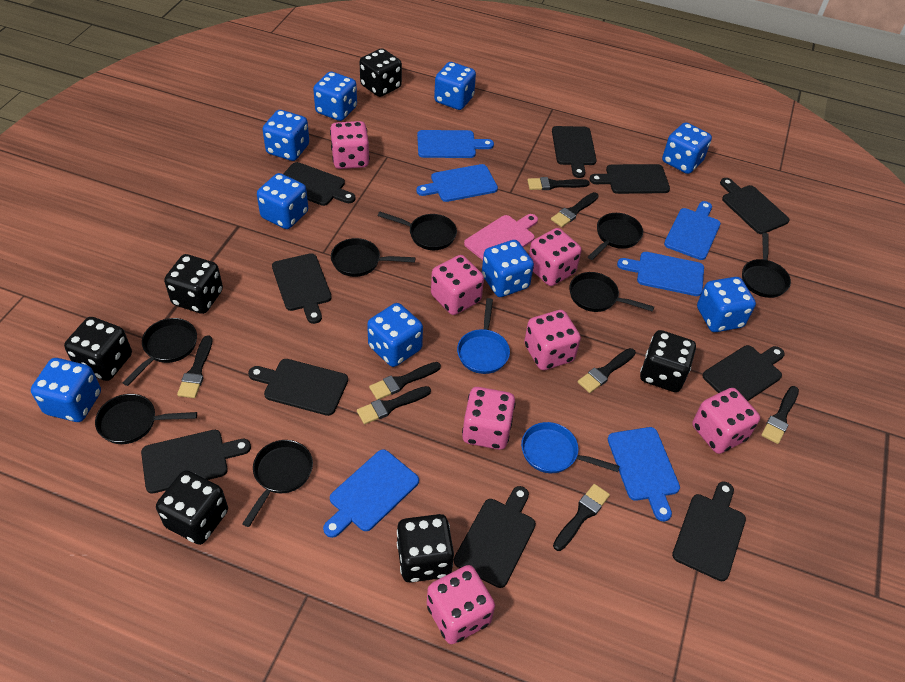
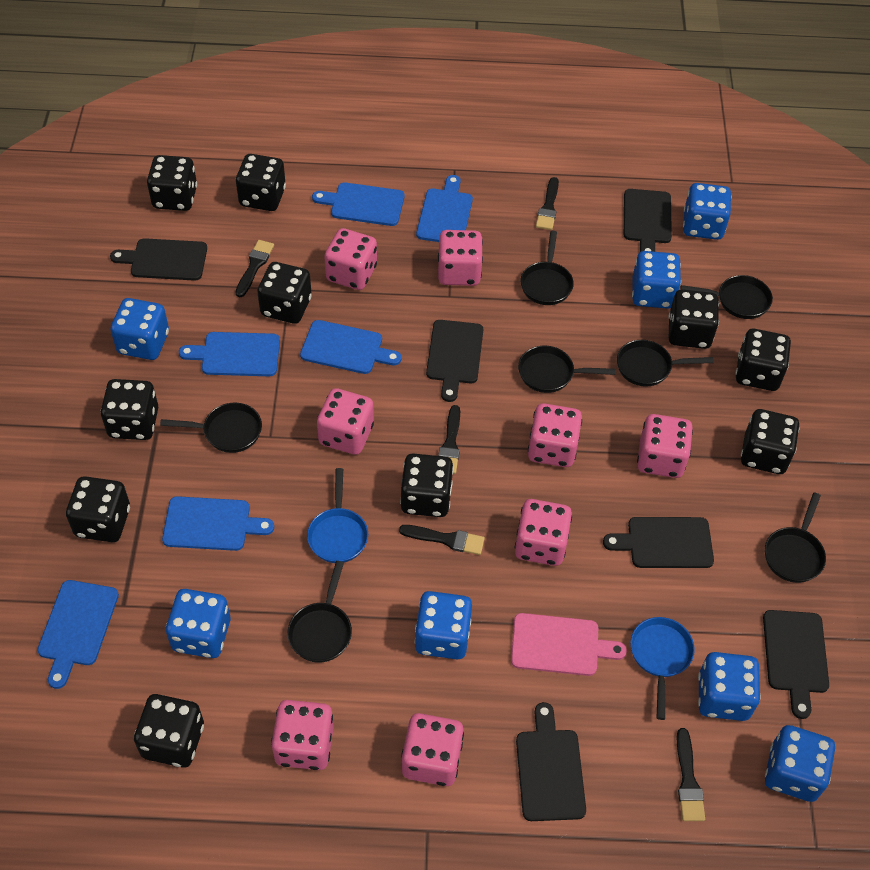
black brush: 8 -> 5
black cutting board: 10 -> 6
black dice: 6 -> 10
black pan: 8 -> 7
blue dice: 9 -> 7
pink dice: 7 -> 8

